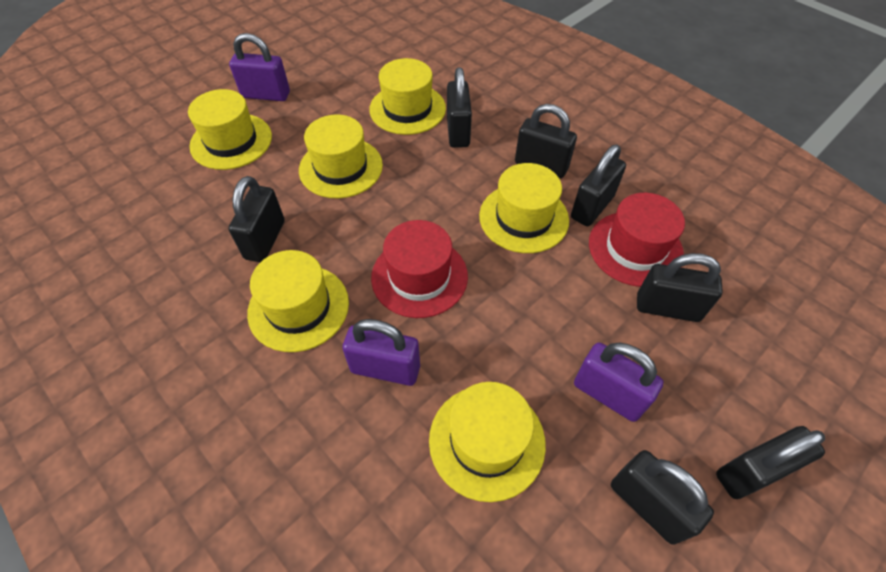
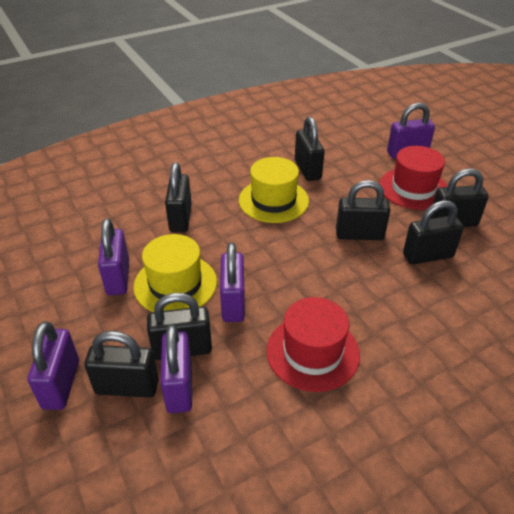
purple padlock: 3 -> 5
yellow hat: 6 -> 2

